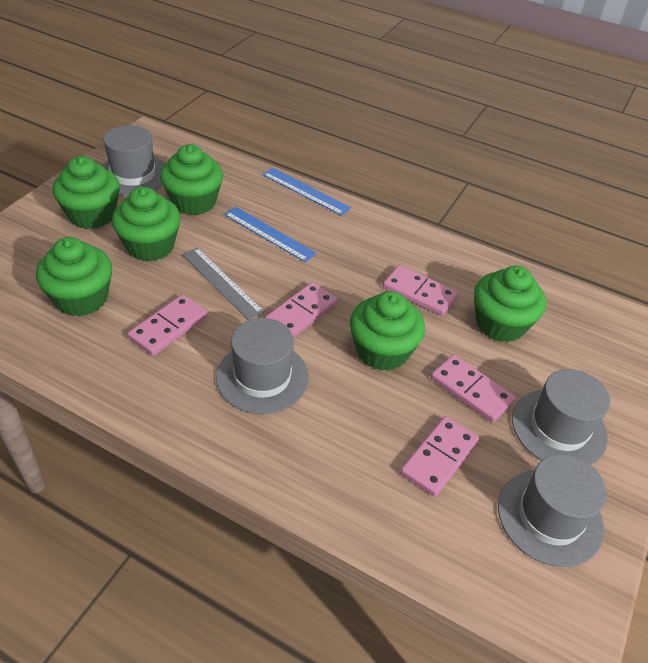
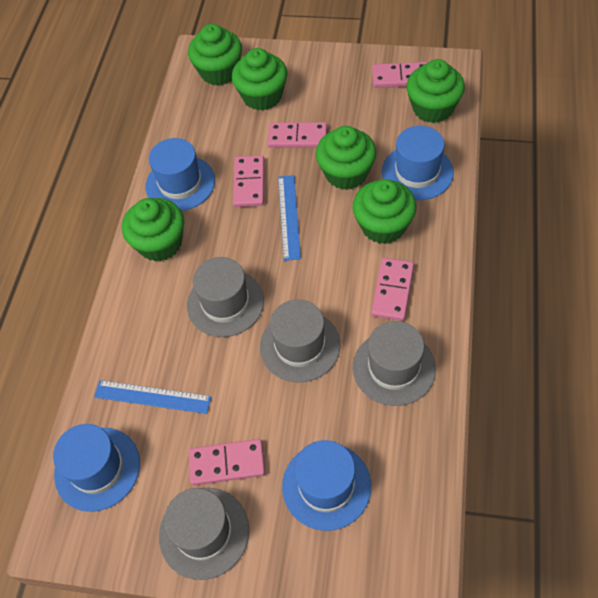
blue hat: 0 -> 4
grey ruler: 1 -> 0

